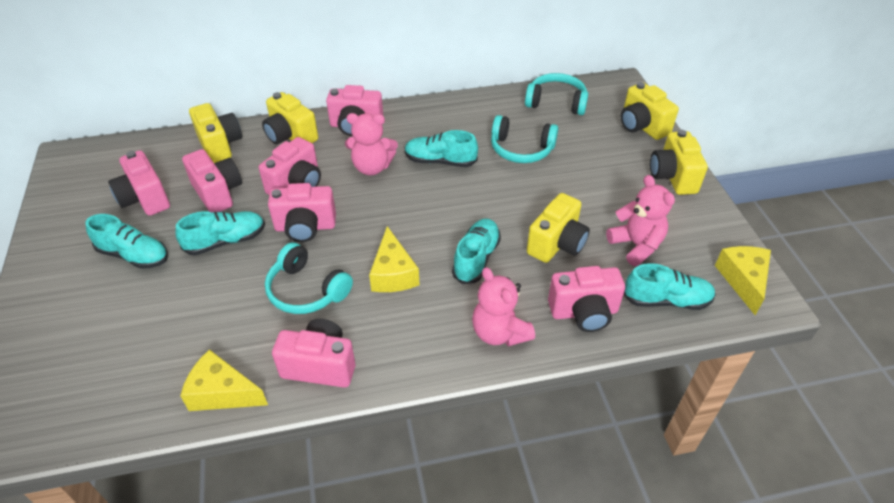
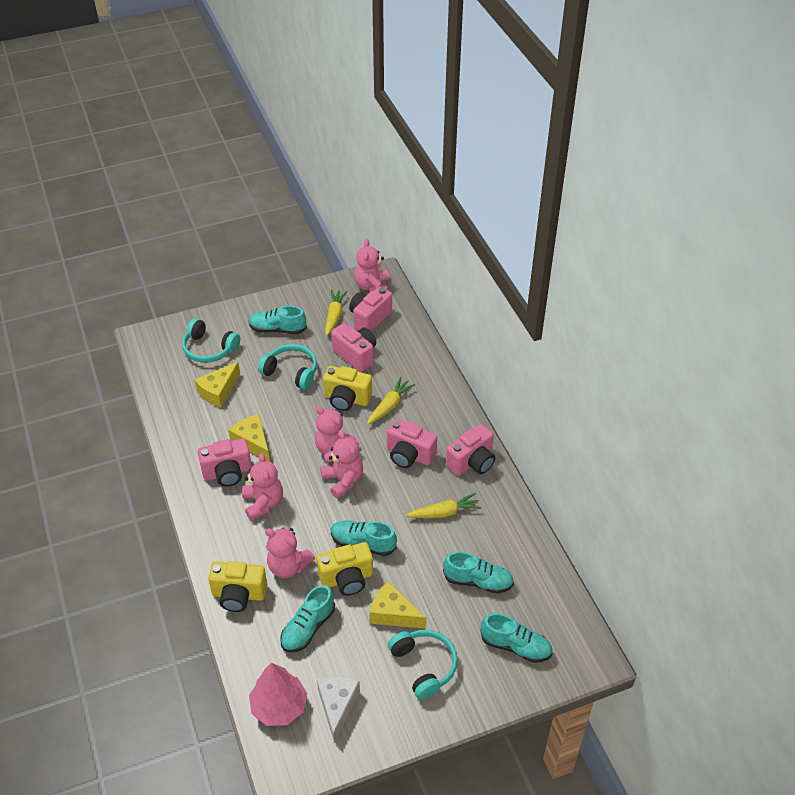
pink camera: 7 -> 5
pink teddy bear: 3 -> 5
pink tree: 0 -> 1
white cheese: 0 -> 1
yellow camera: 5 -> 3
yellow carrot: 0 -> 3

